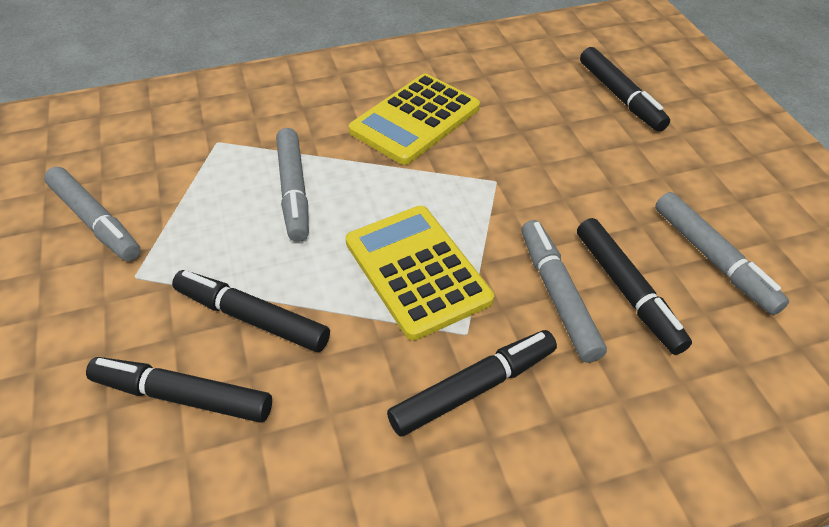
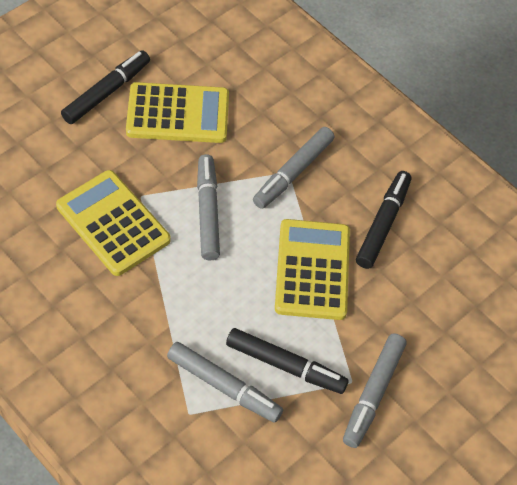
black marker: 5 -> 3
yellow calculator: 2 -> 3

